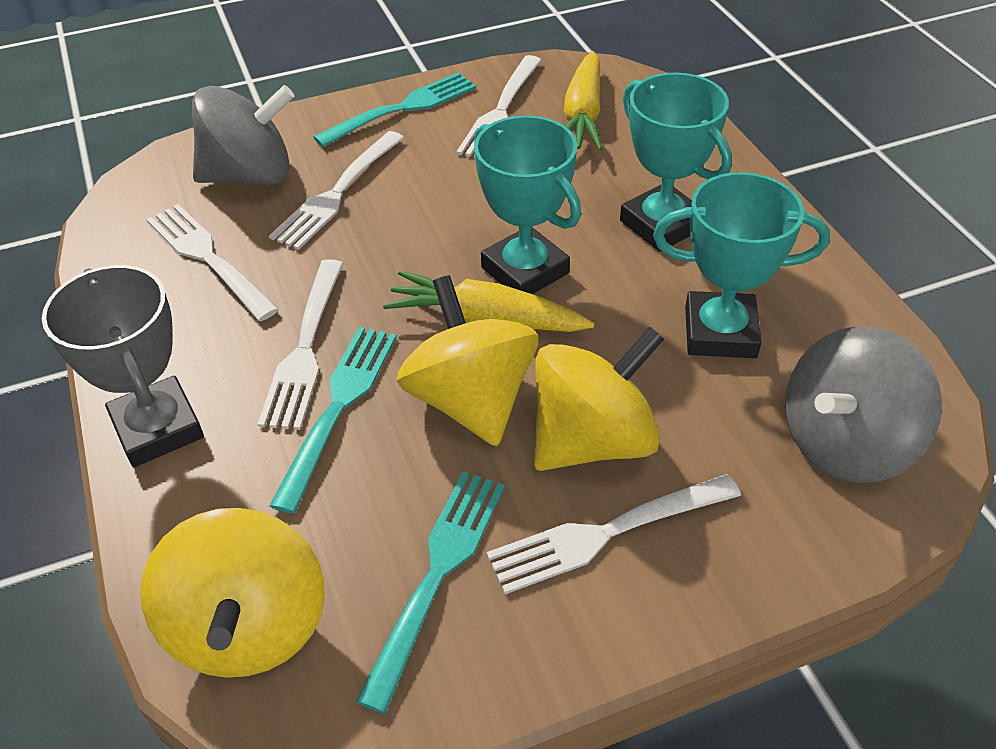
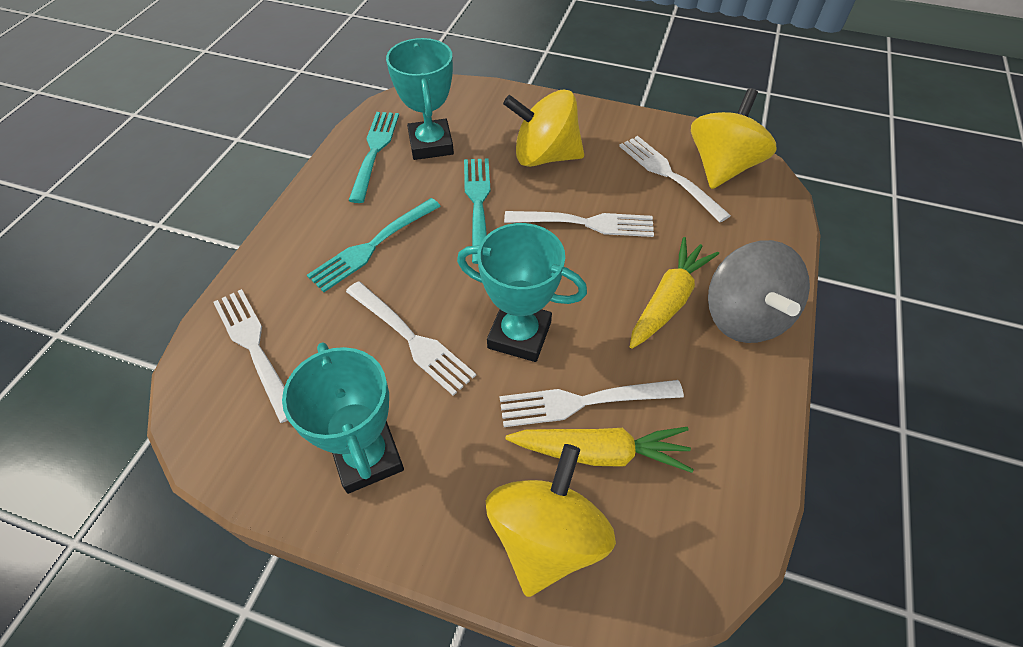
grey spinning top: 2 -> 1
grey trophy: 1 -> 0

